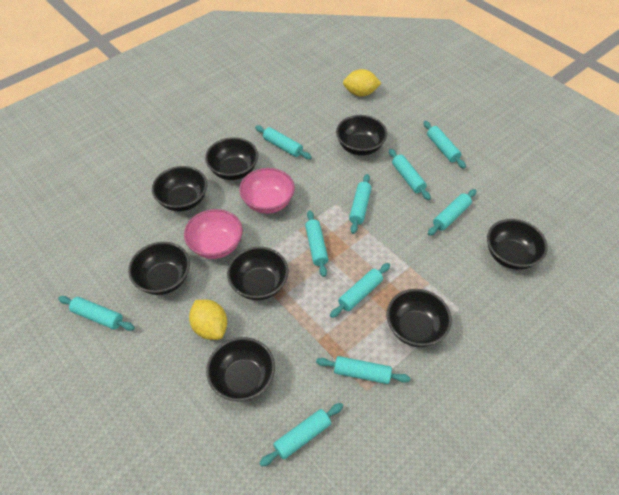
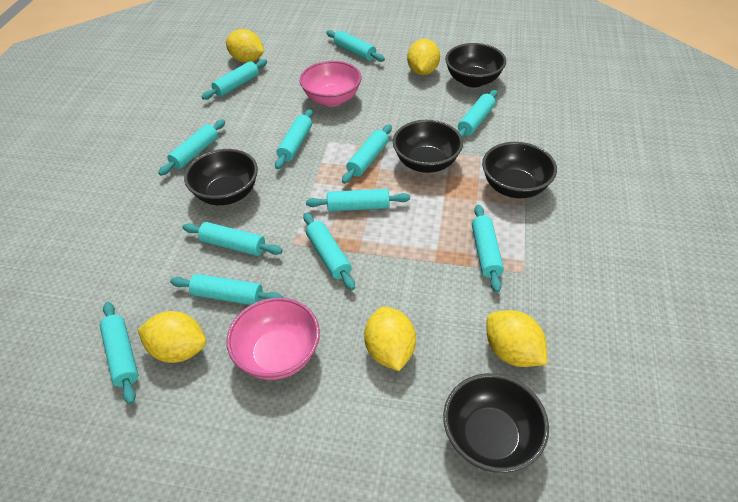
black bowl: 8 -> 5
turquoise rolling pin: 10 -> 12
yellow lemon: 2 -> 5

